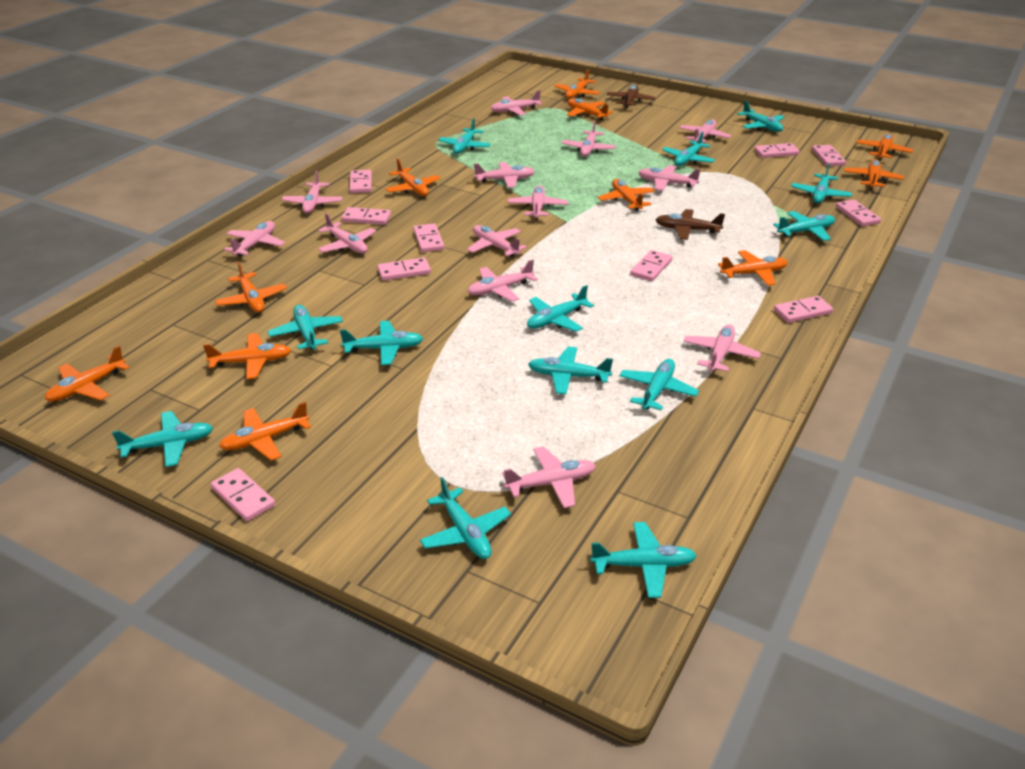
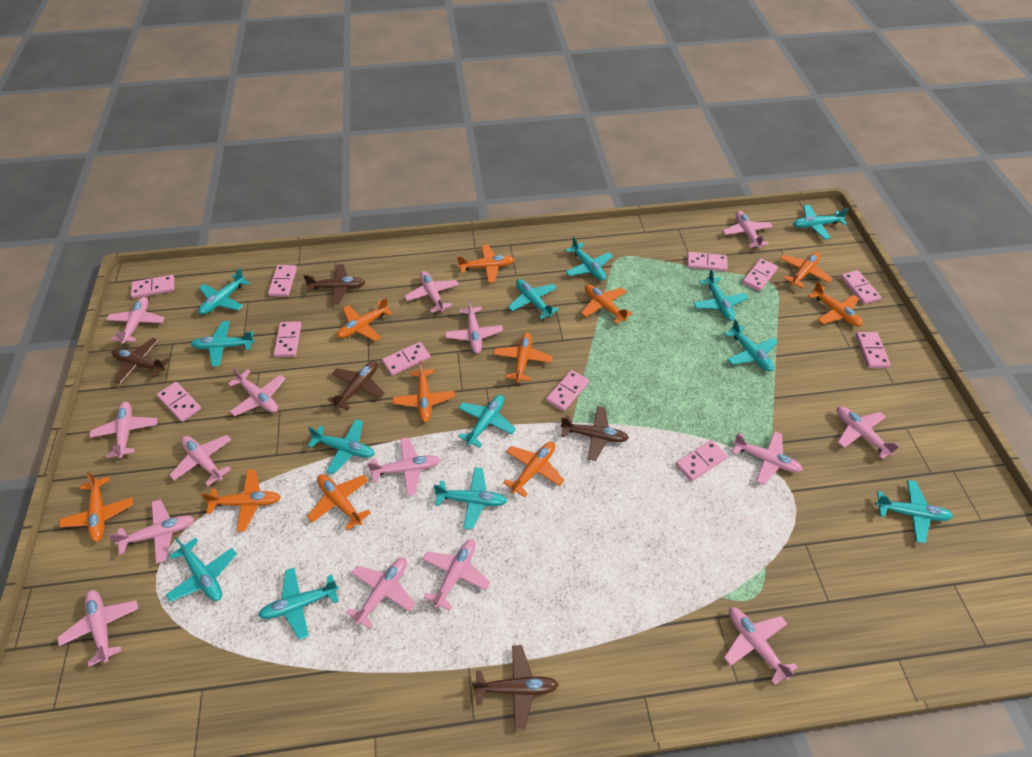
brown plane: 2 -> 5
pink domino: 10 -> 11
pink plane: 13 -> 15

